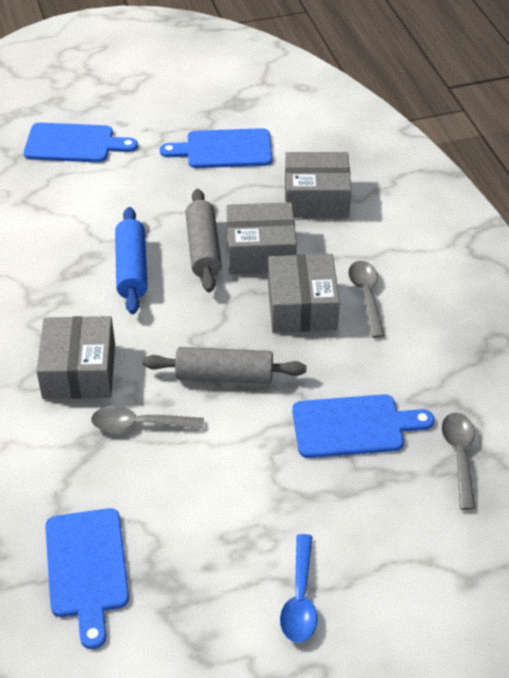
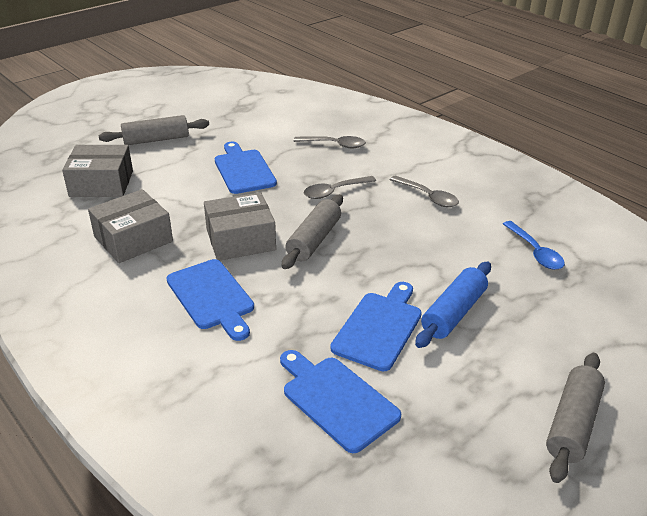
grey box: 4 -> 3
grey rolling pin: 2 -> 3

